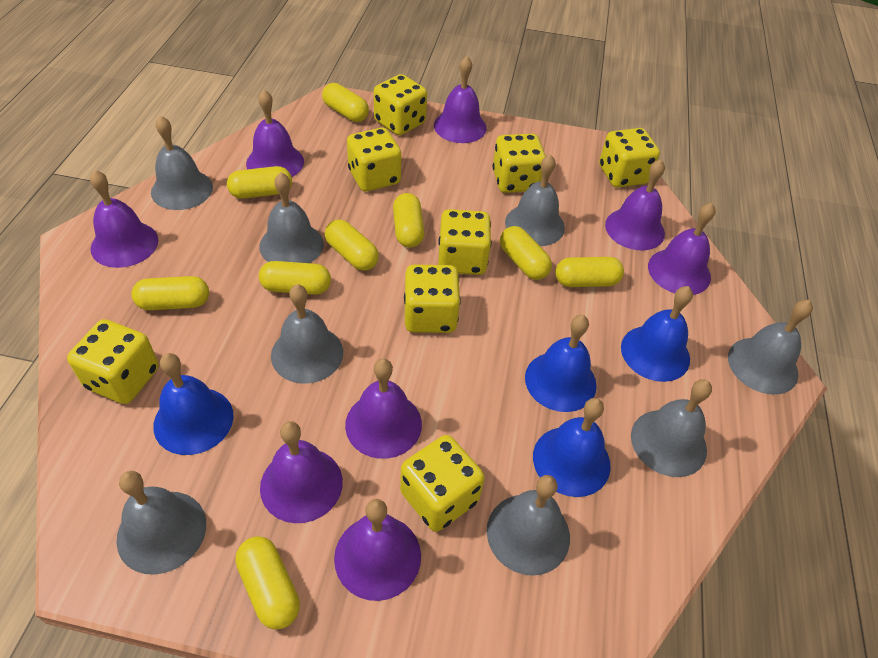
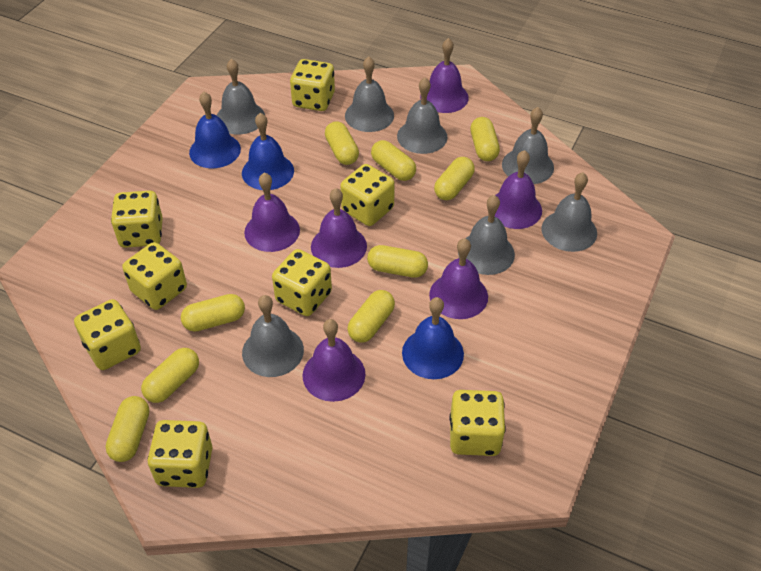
blue bell: 4 -> 3
grey bell: 8 -> 7
purple bell: 8 -> 6

